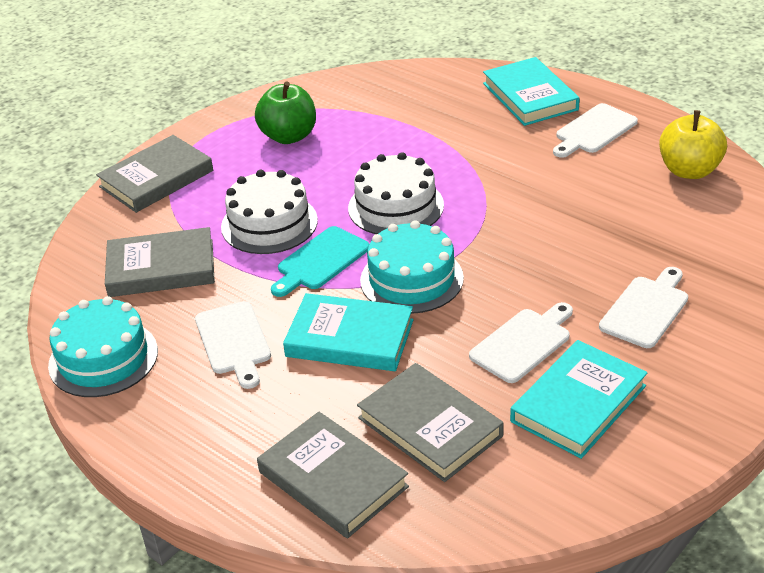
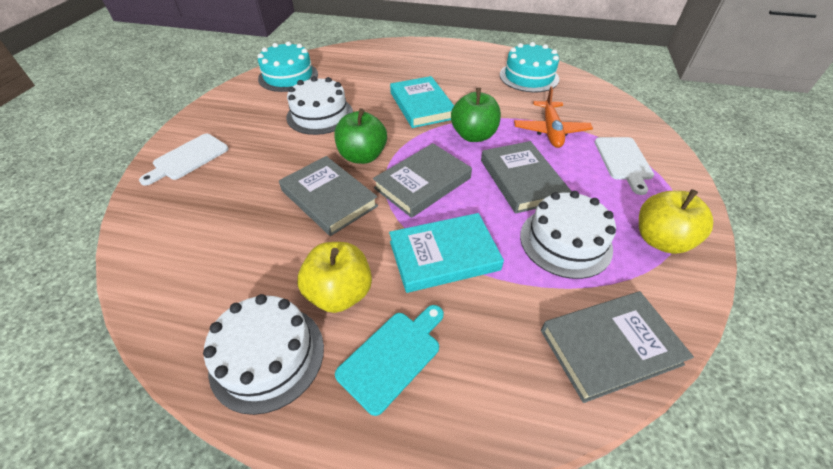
green apple: 1 -> 2
orange plane: 0 -> 1
turquoise book: 3 -> 2
white cake: 2 -> 3
white cutting board: 4 -> 2
yellow apple: 1 -> 2

